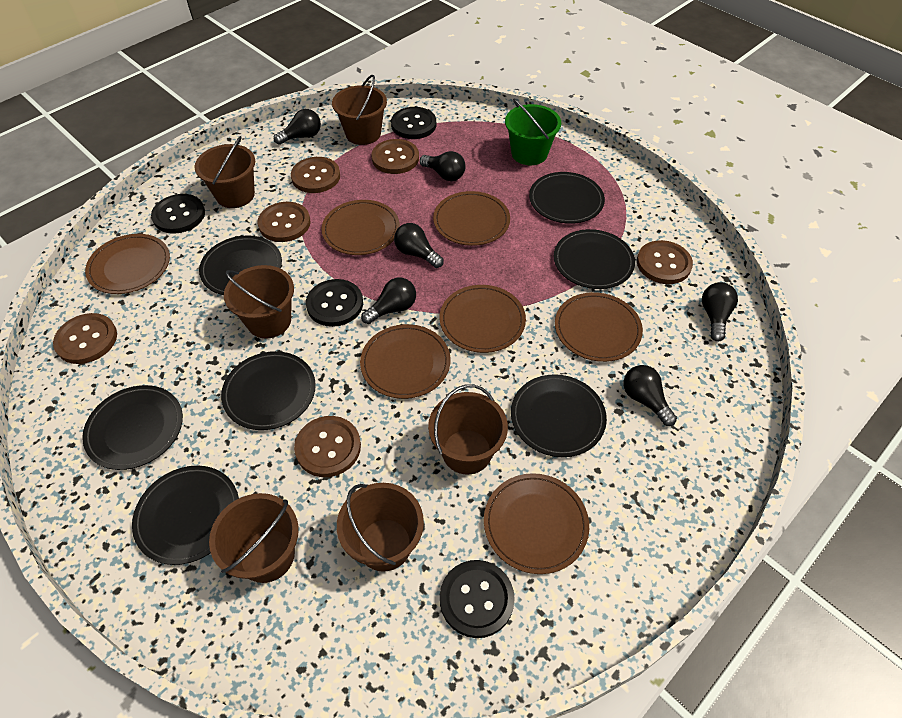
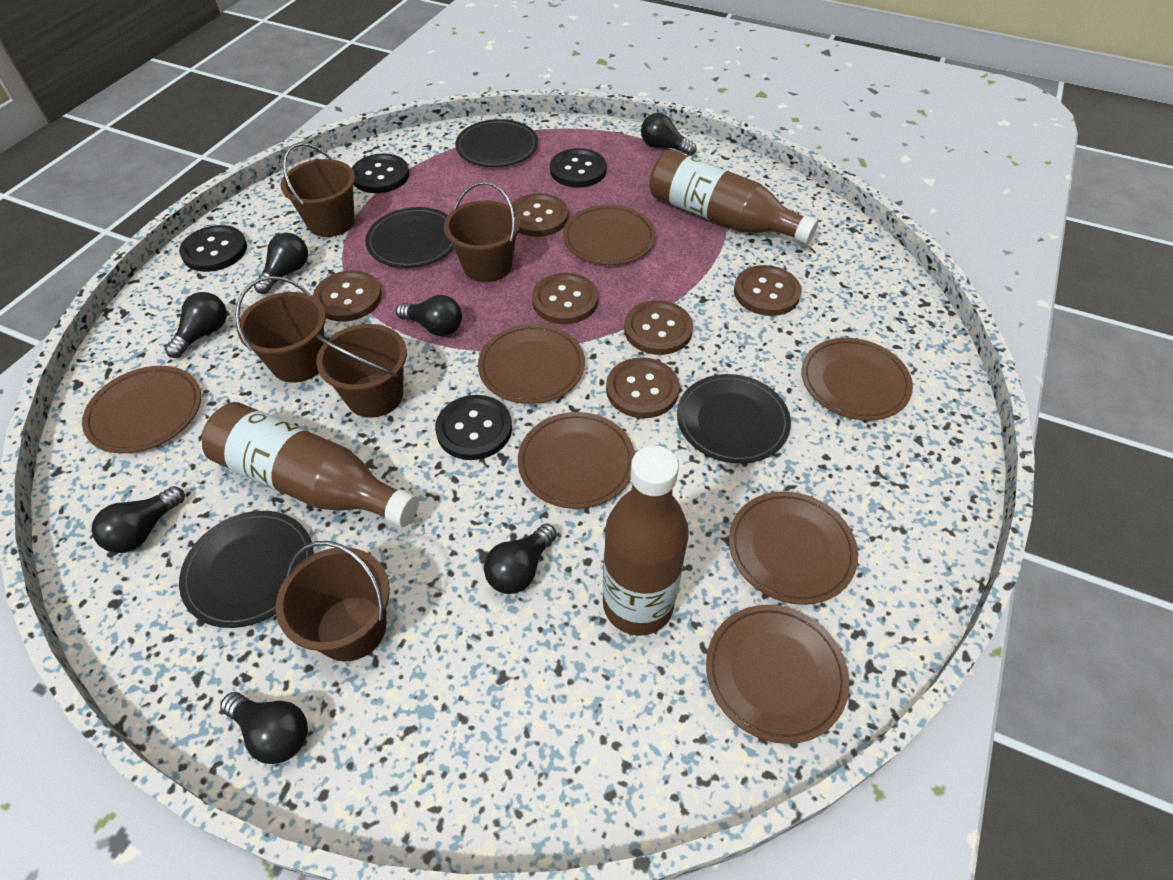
black light bulb: 6 -> 7
black plate: 7 -> 4
brown bottle: 0 -> 3
brown bucket: 6 -> 5
green bucket: 1 -> 0

